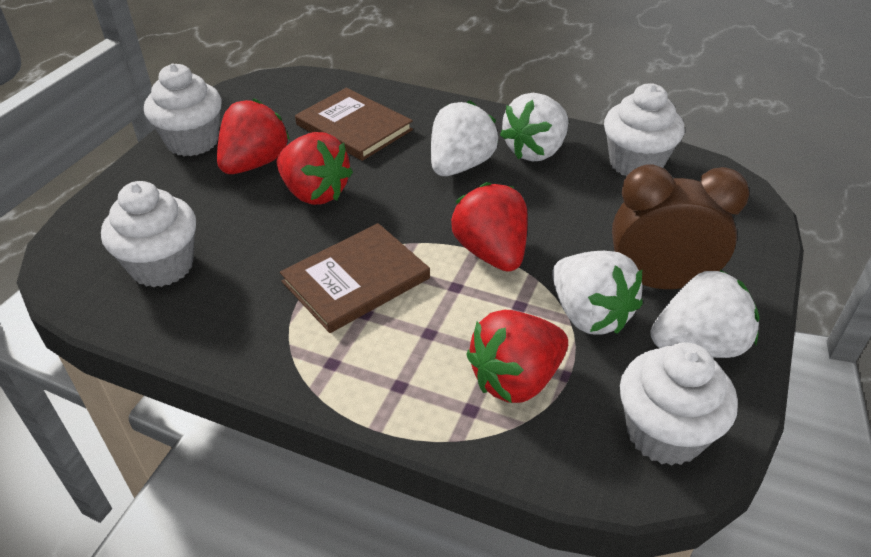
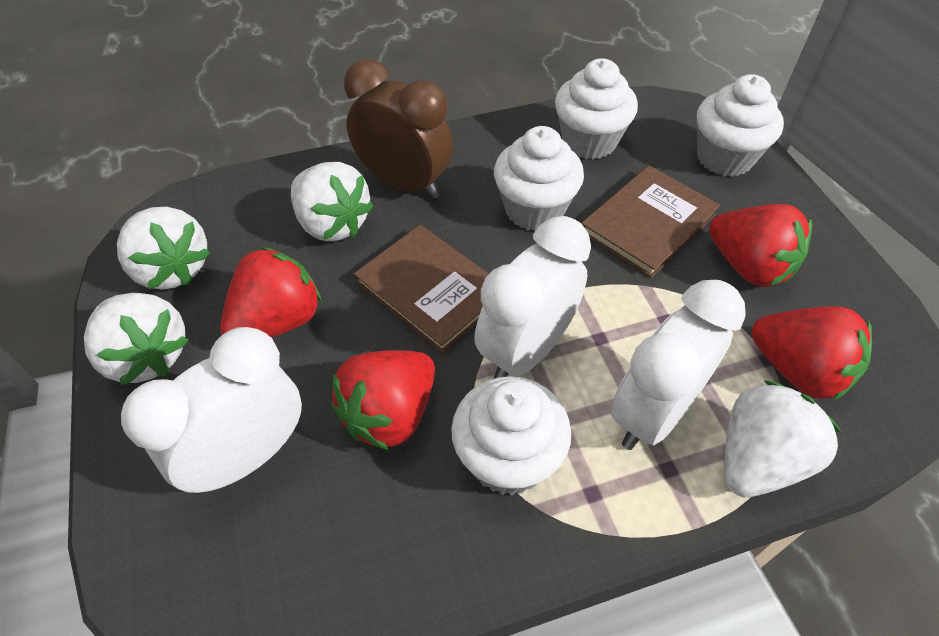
white clock: 0 -> 3

